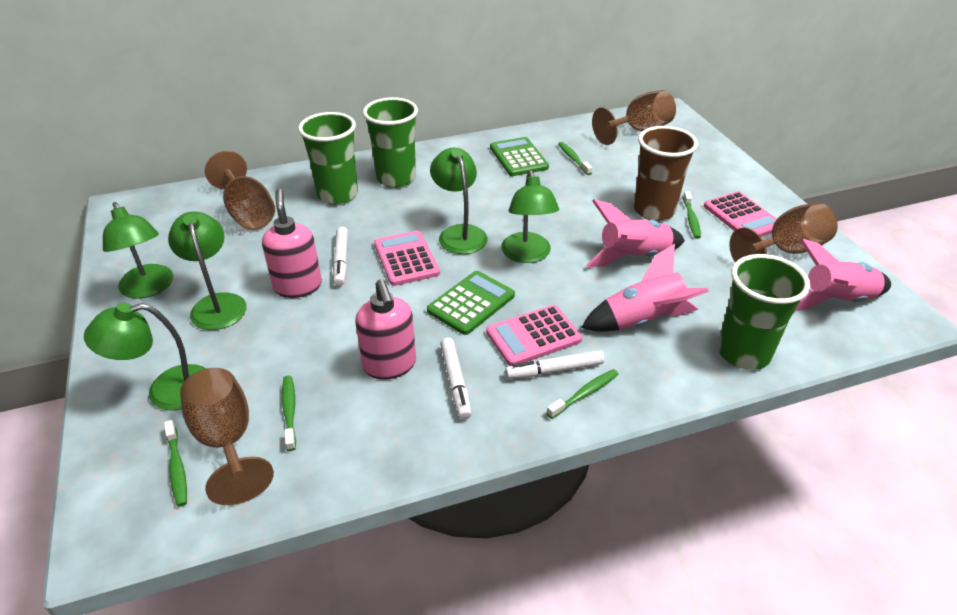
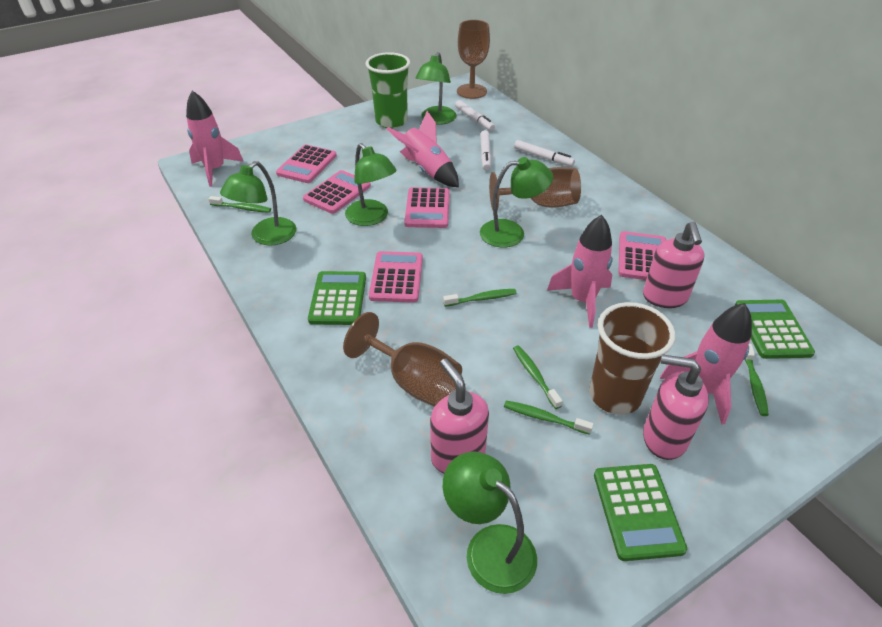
brown goblet: 4 -> 3
green calculator: 2 -> 3
green cup: 3 -> 1
pink calculator: 3 -> 5
pink rocket: 3 -> 4
pink soap dispenser: 2 -> 3

